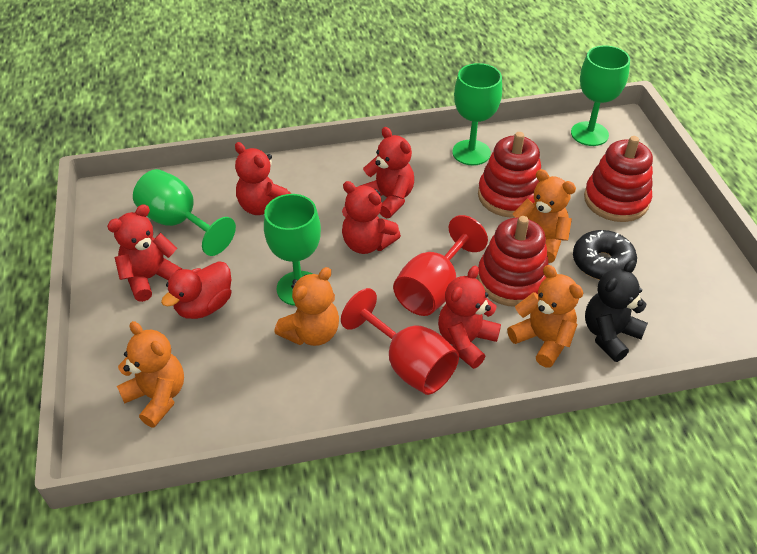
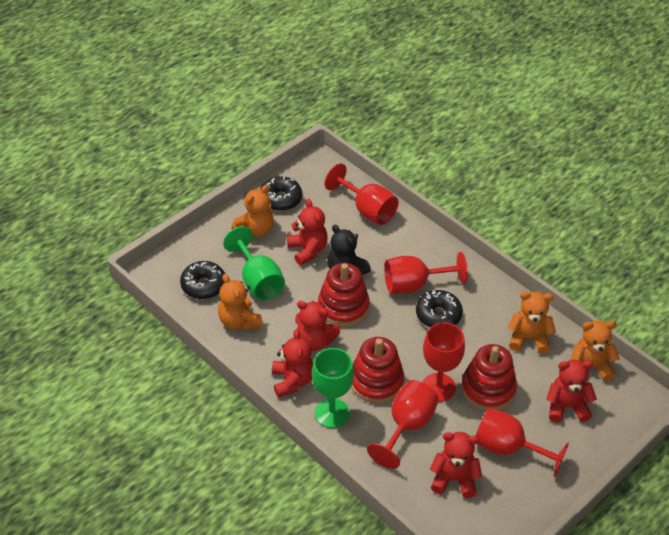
black donut: 1 -> 3
green goblet: 4 -> 2
red duck: 1 -> 0
red goblet: 2 -> 5

